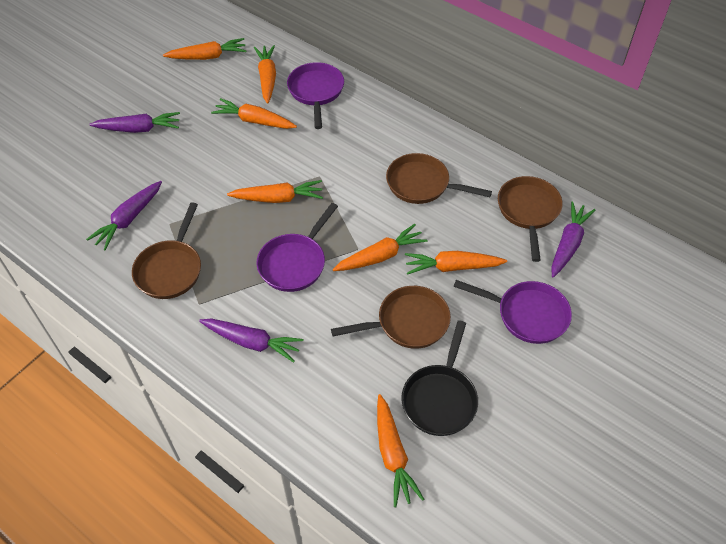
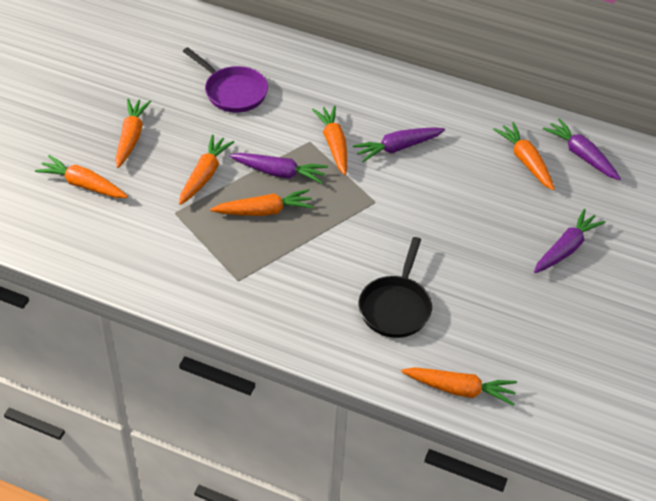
brown pan: 4 -> 0
purple pan: 3 -> 1

